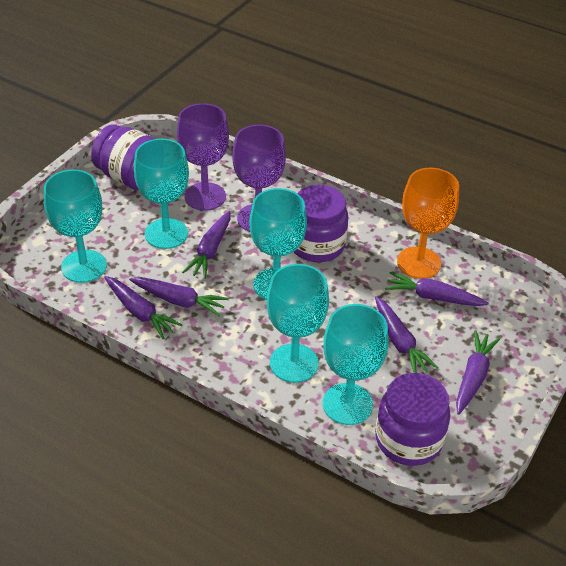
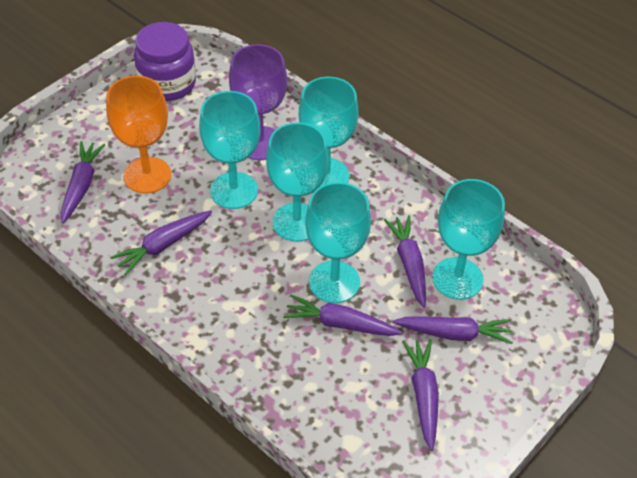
purple goblet: 2 -> 1
purple jar: 3 -> 1

